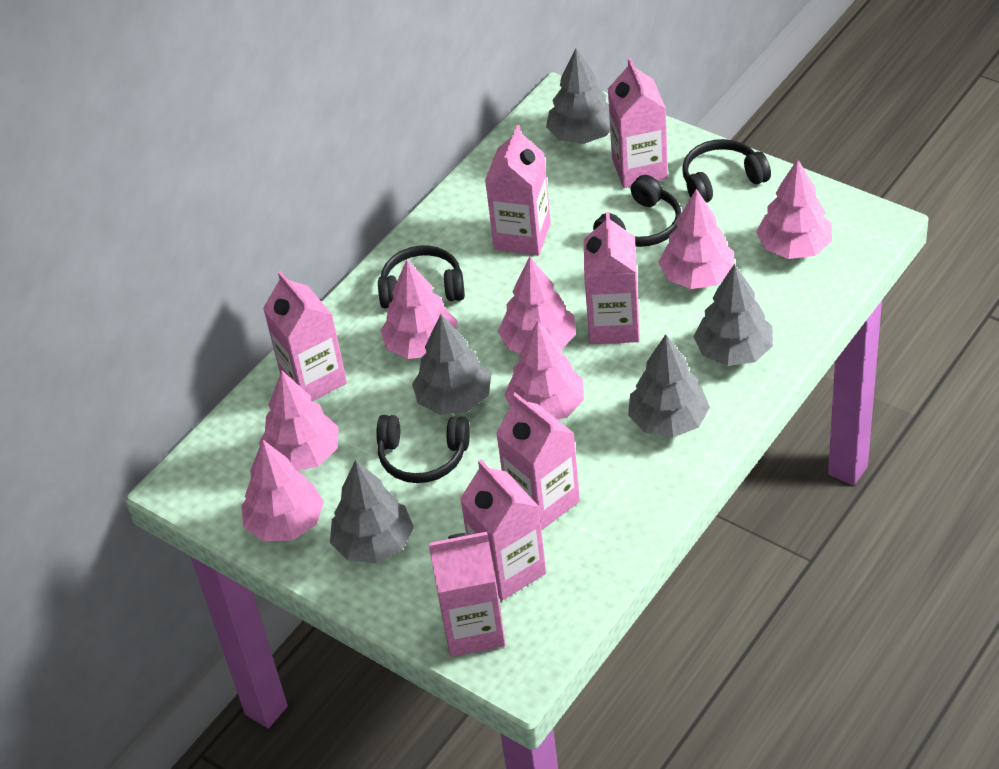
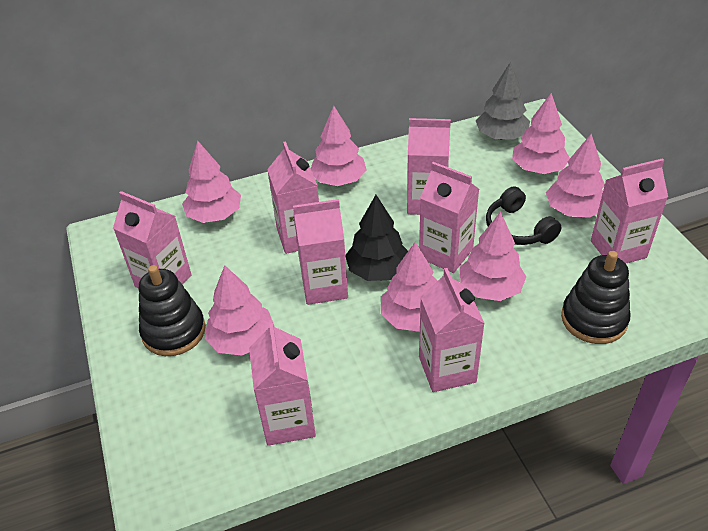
black headphones: 4 -> 1
black stacking toy: 0 -> 2
black tree: 0 -> 1
grey tree: 5 -> 1
pink carton: 7 -> 8

